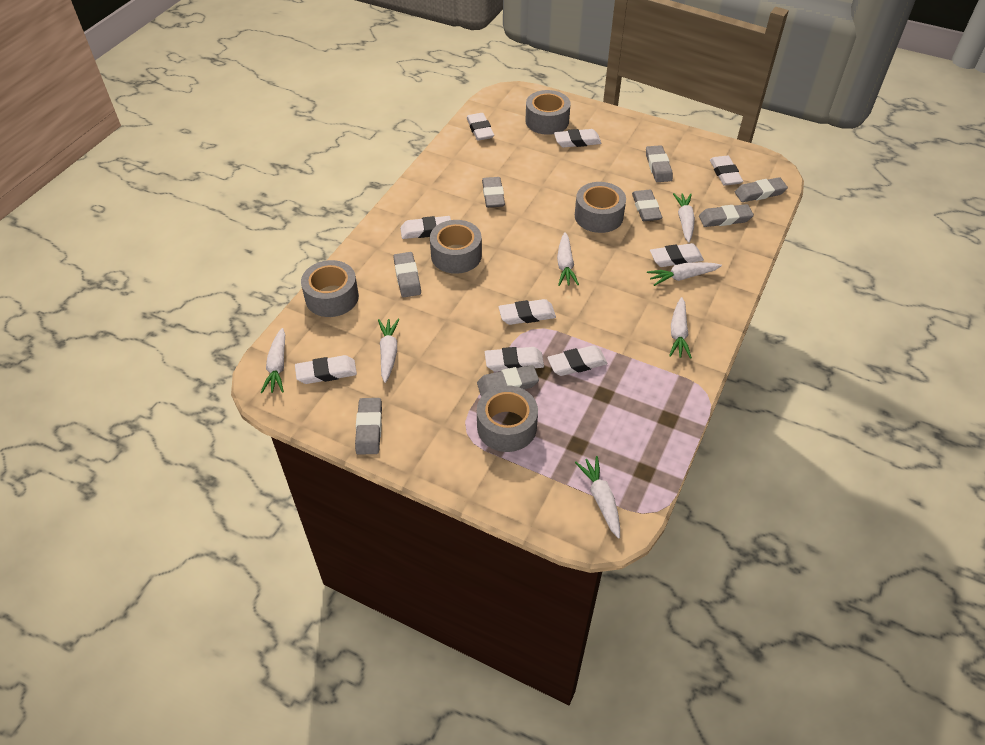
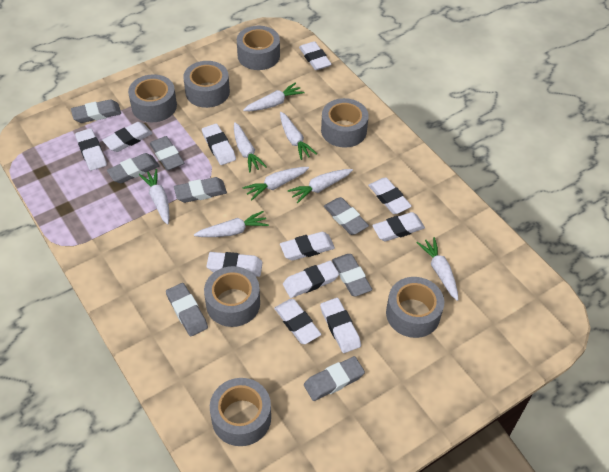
grey tape: 5 -> 7
white carrot: 7 -> 8
white eraser: 9 -> 11

